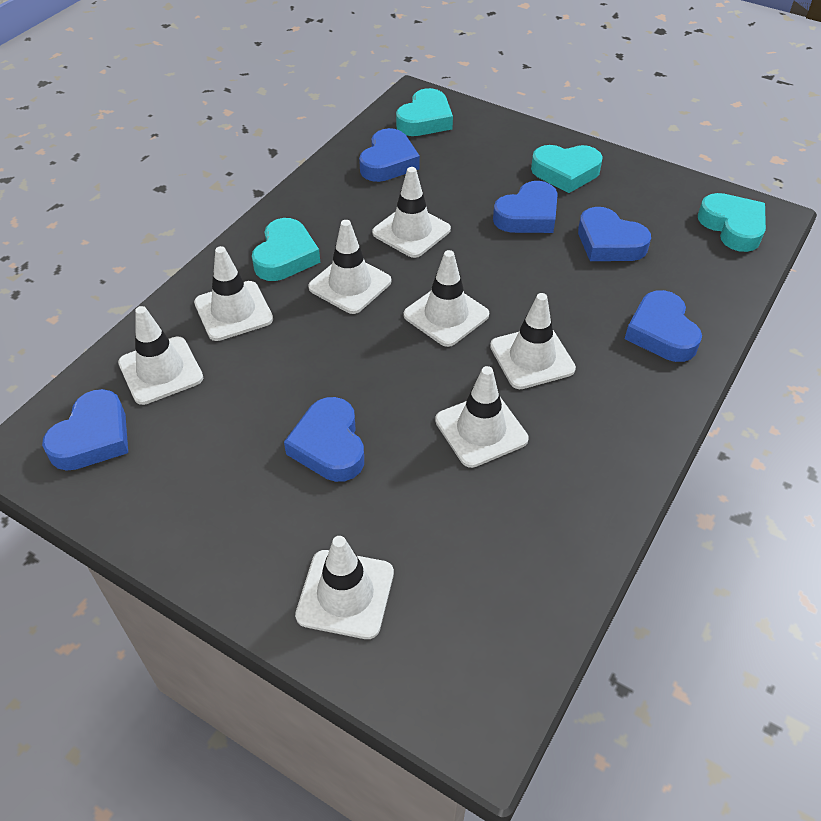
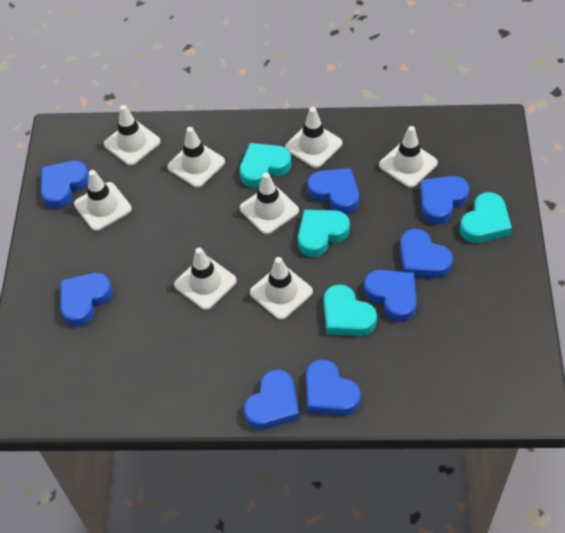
blue heart: 6 -> 8

